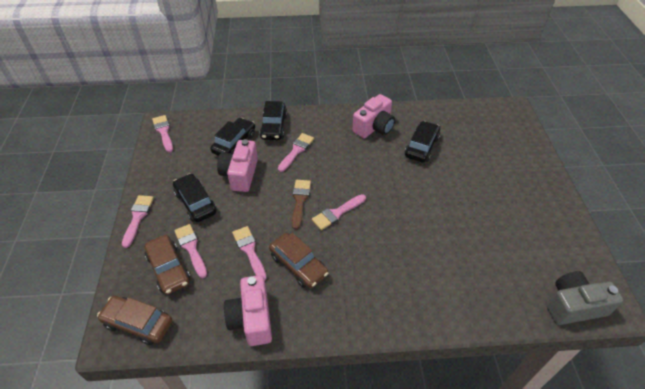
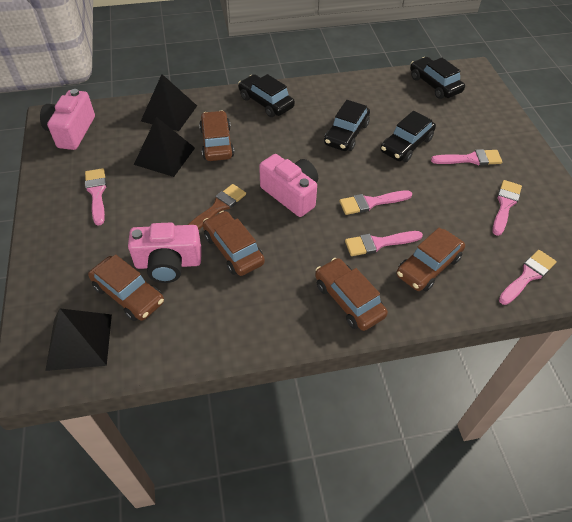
black pyramid: 0 -> 3
brown car: 3 -> 5
grey camera: 1 -> 0

